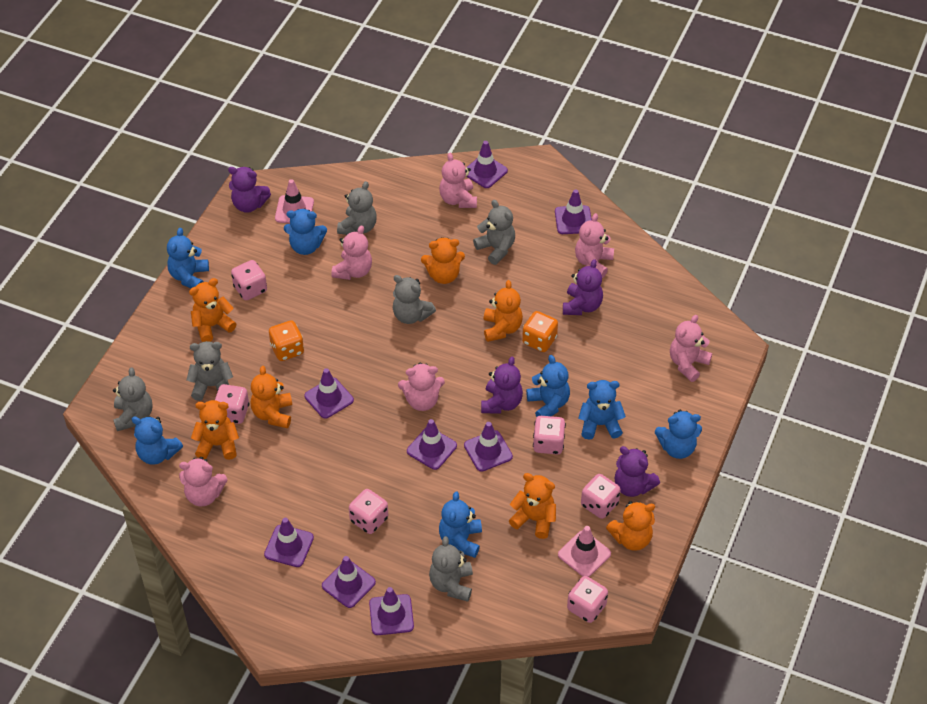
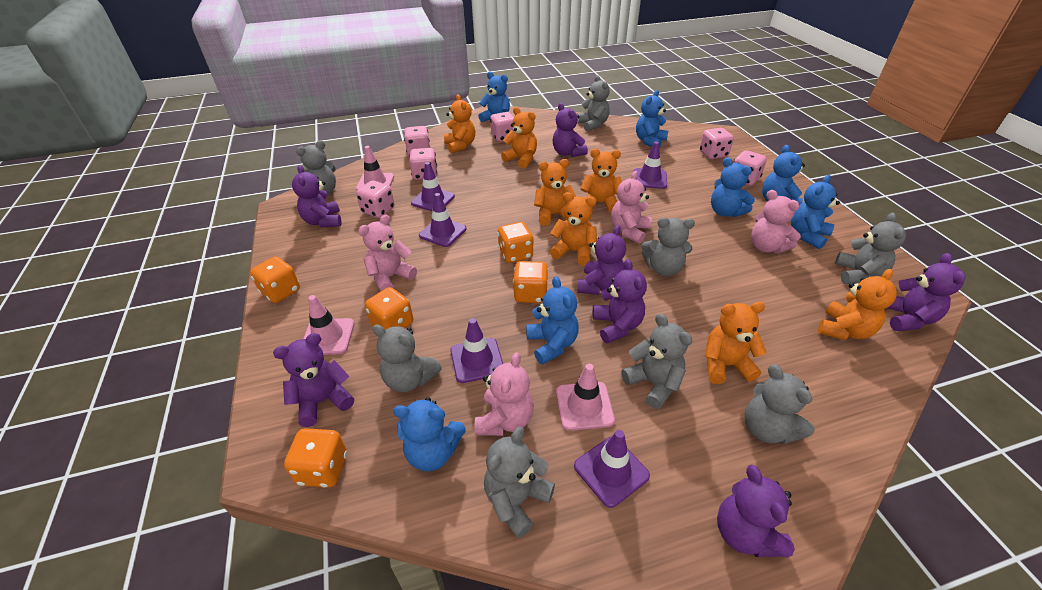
grey teddy bear: 6 -> 8
orange dice: 2 -> 5
pink teddy bear: 6 -> 4
pink traffic cone: 2 -> 3
purple teddy bear: 4 -> 7
purple traffic cone: 8 -> 5

